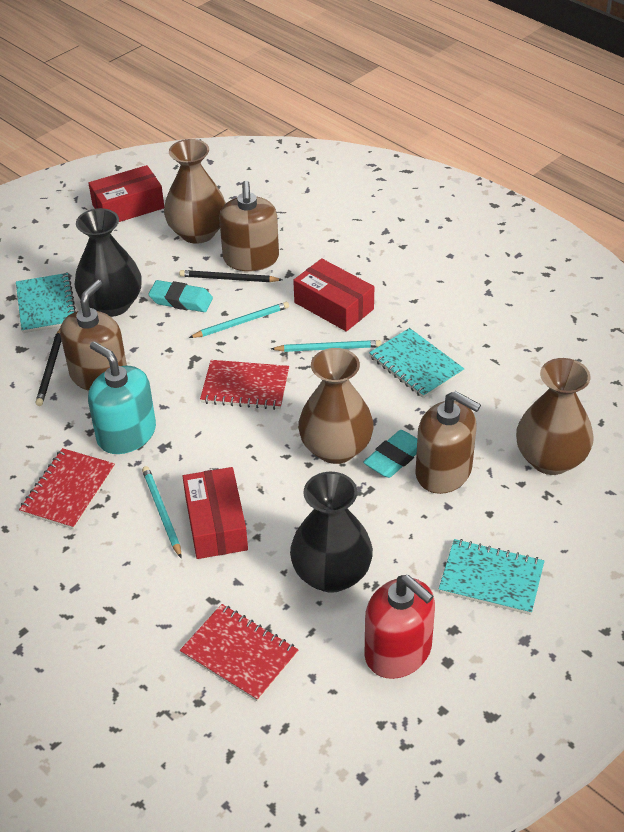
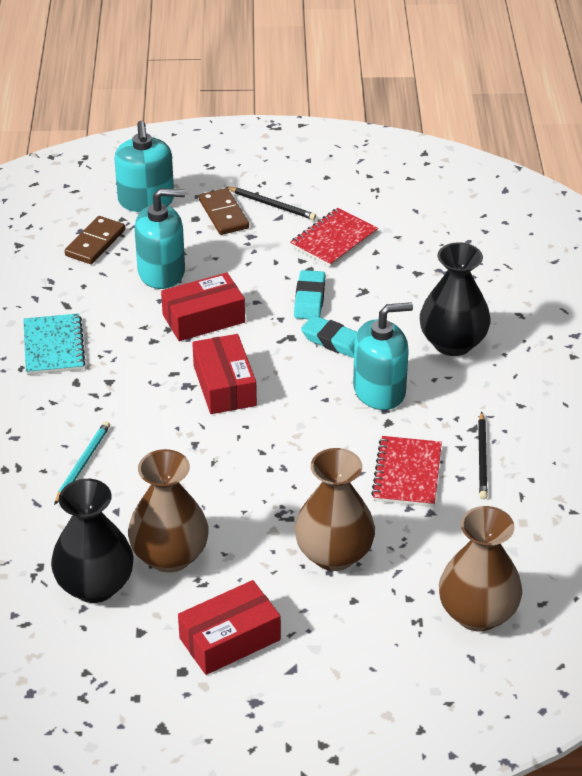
brown domino: 0 -> 2
brown soap dispenser: 3 -> 0
red notebook: 3 -> 2
red soap dispenser: 1 -> 0
turquoise notebook: 3 -> 1
turquoise pencil: 3 -> 1
turquoise soap dispenser: 1 -> 3

